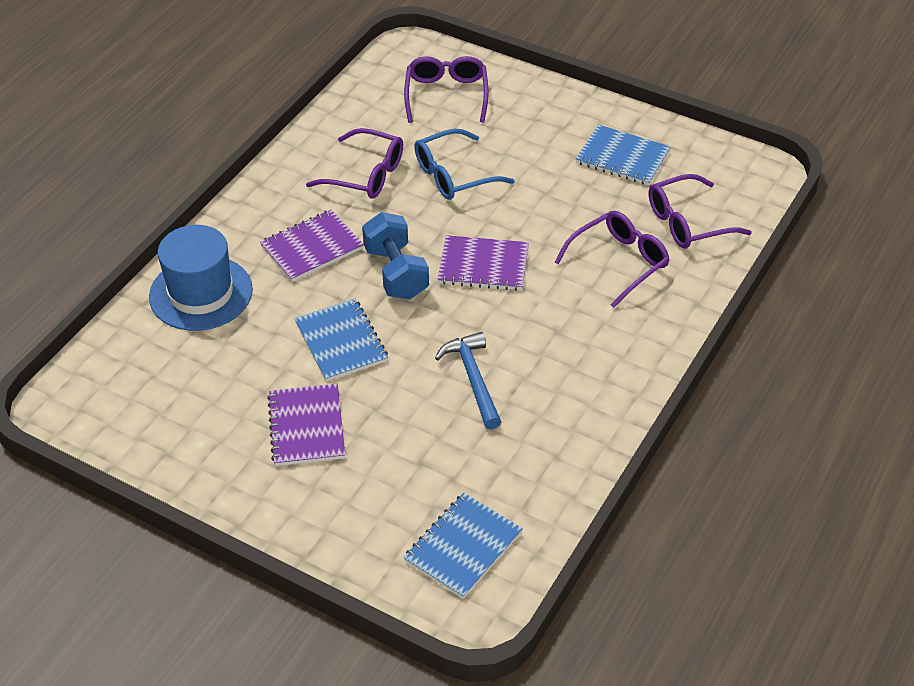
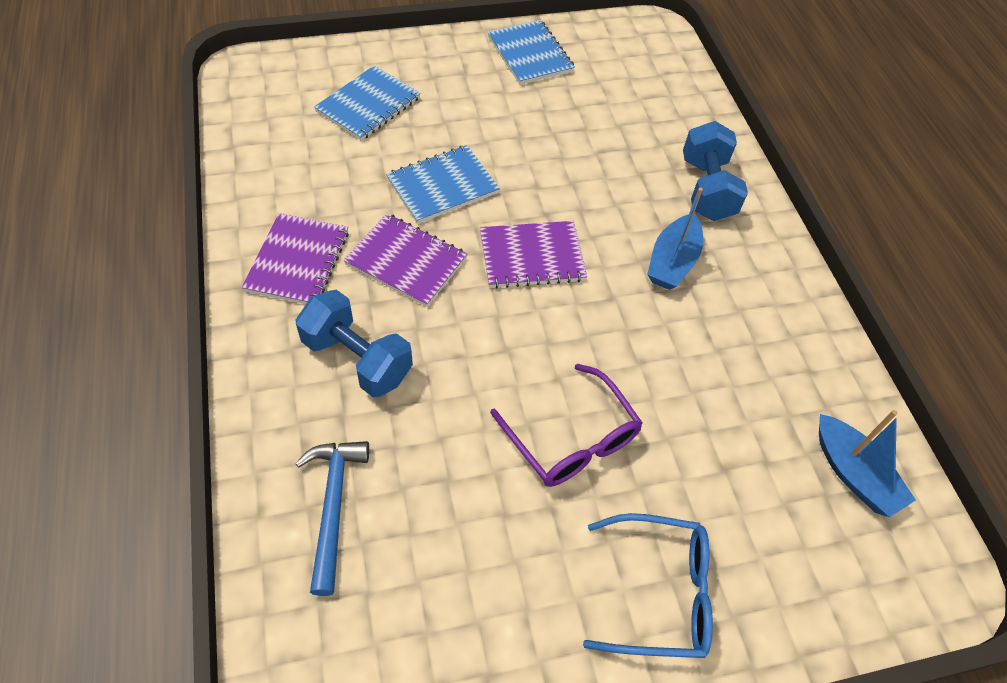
blue boat: 0 -> 2
blue dumbbell: 1 -> 2
blue hat: 1 -> 0
purple glasses: 4 -> 1

